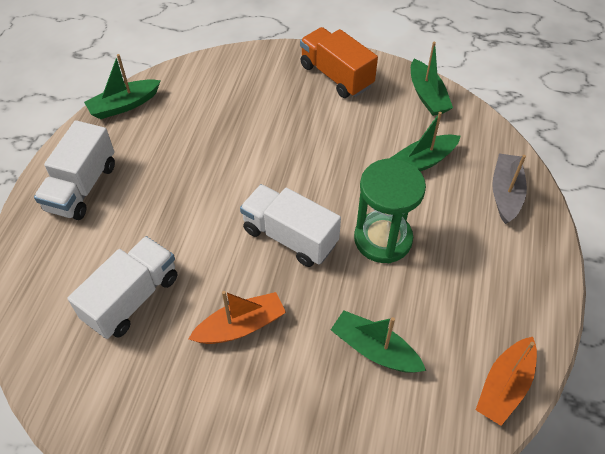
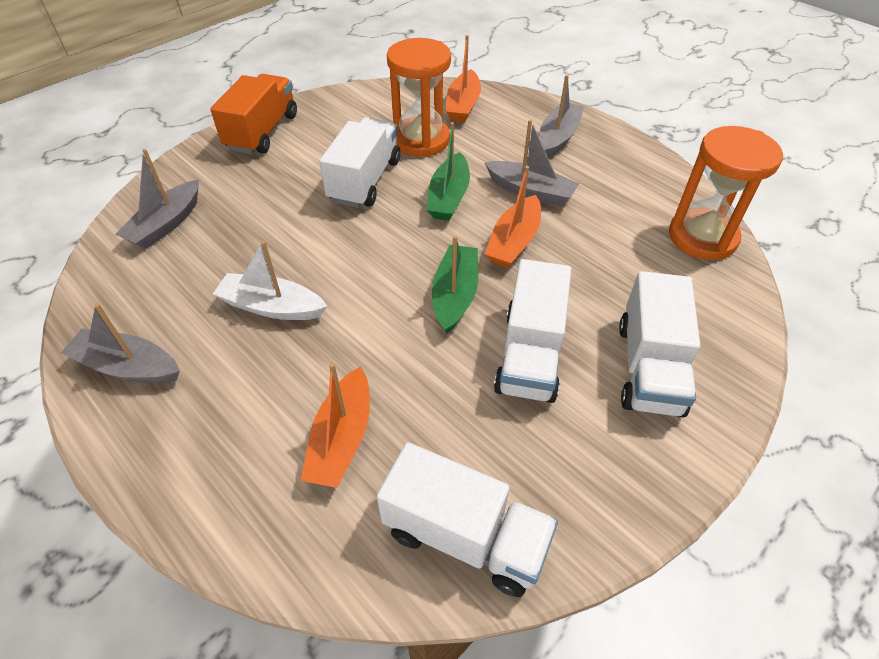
green boat: 4 -> 2
green hourglass: 1 -> 0
grey boat: 1 -> 4
orange boat: 2 -> 3
orange hourglass: 0 -> 2
white boat: 0 -> 1
white truck: 3 -> 4

